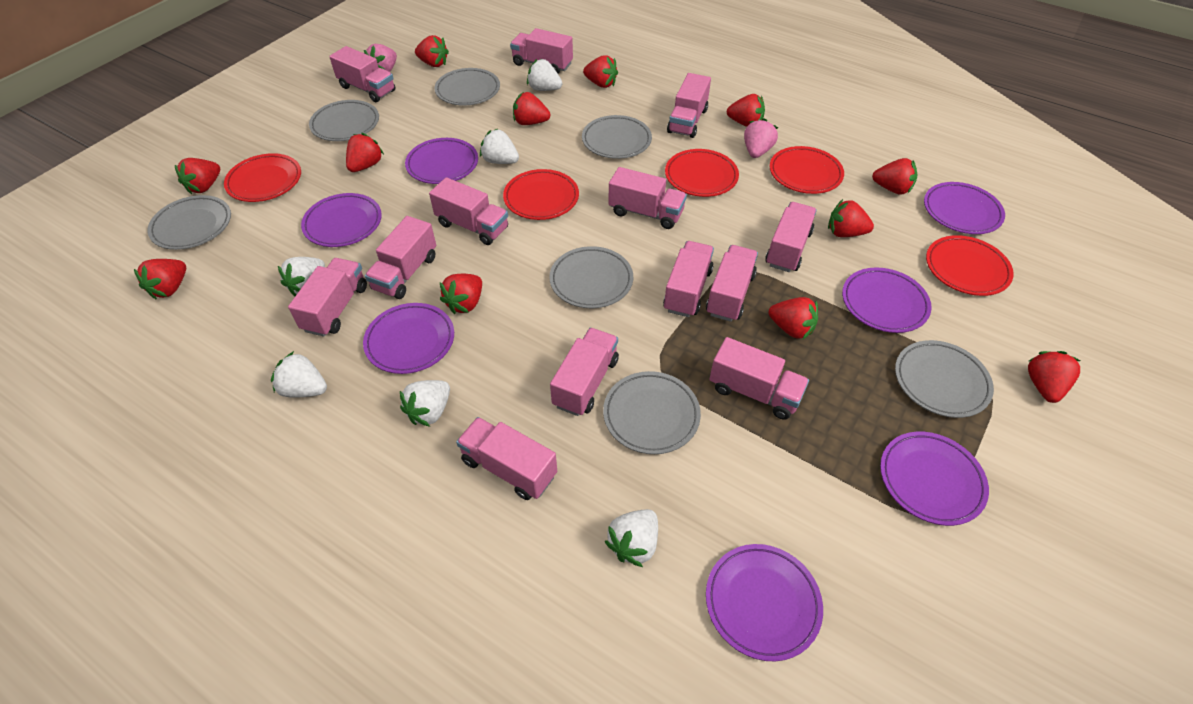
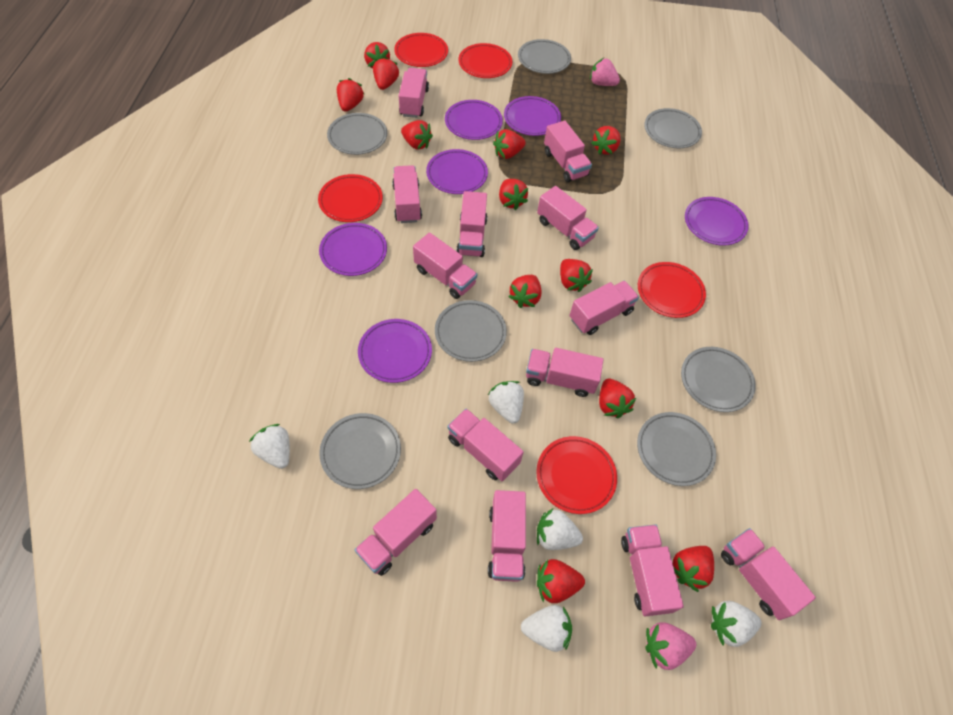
purple plate: 7 -> 6
white strawberry: 6 -> 5

